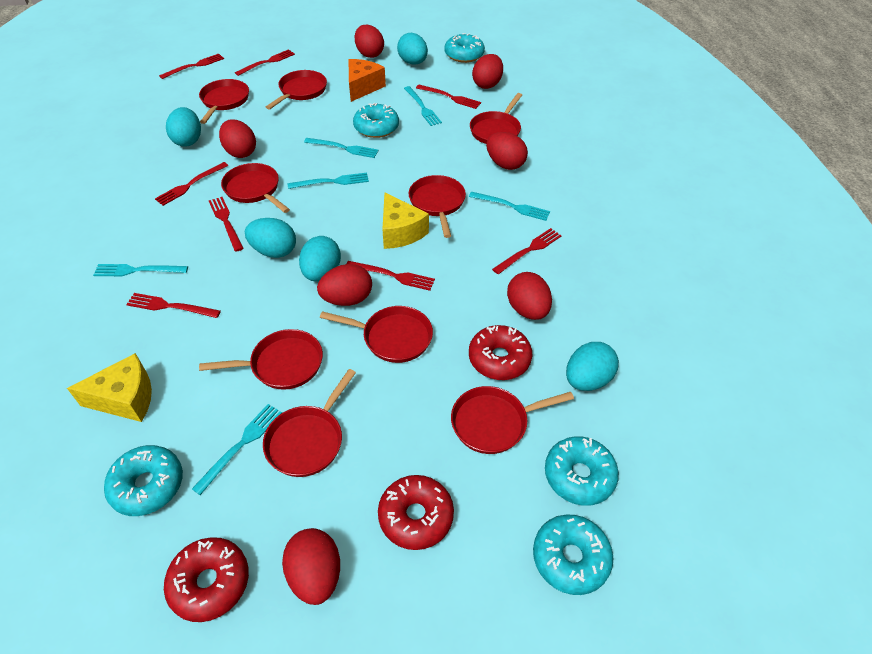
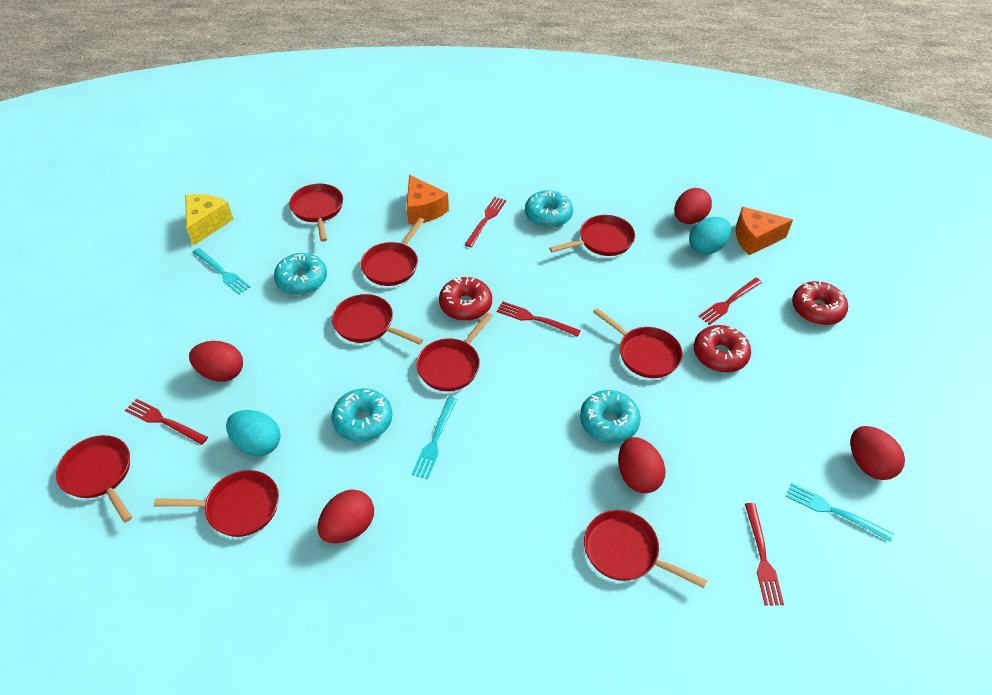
orange cheese: 1 -> 2
red egg: 7 -> 5
red fork: 8 -> 5
turquoise donut: 5 -> 4
turquoise egg: 5 -> 2
turquoise fork: 6 -> 3
yellow cheese: 2 -> 1

